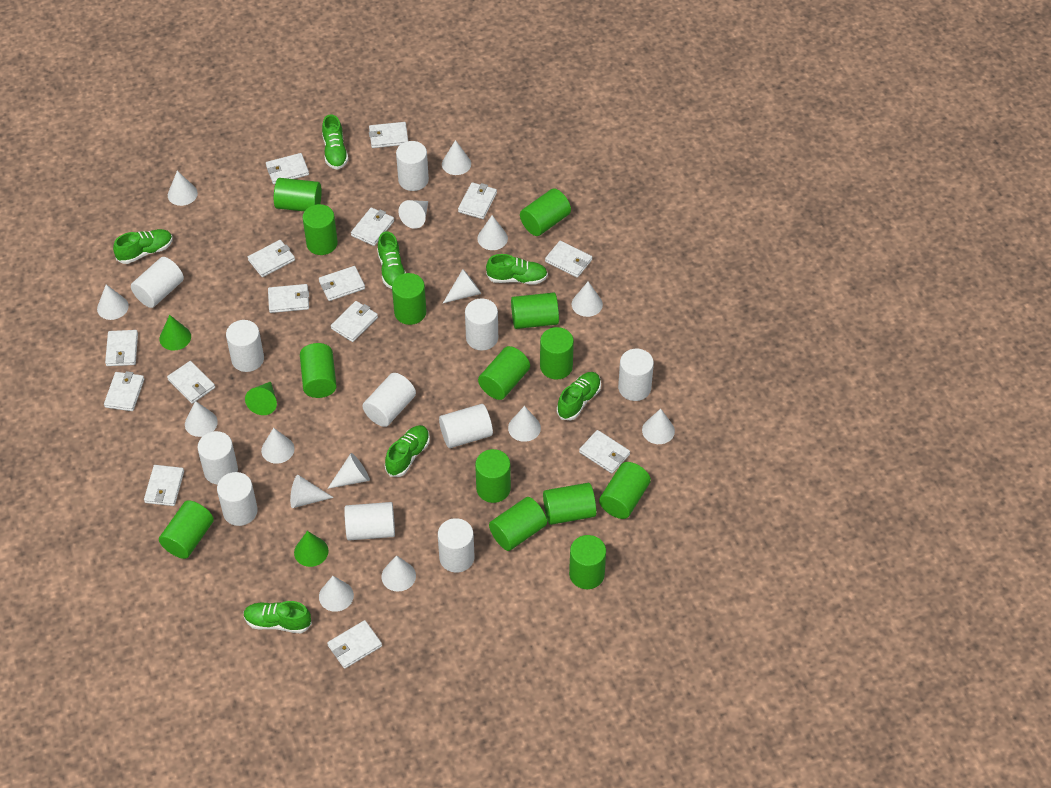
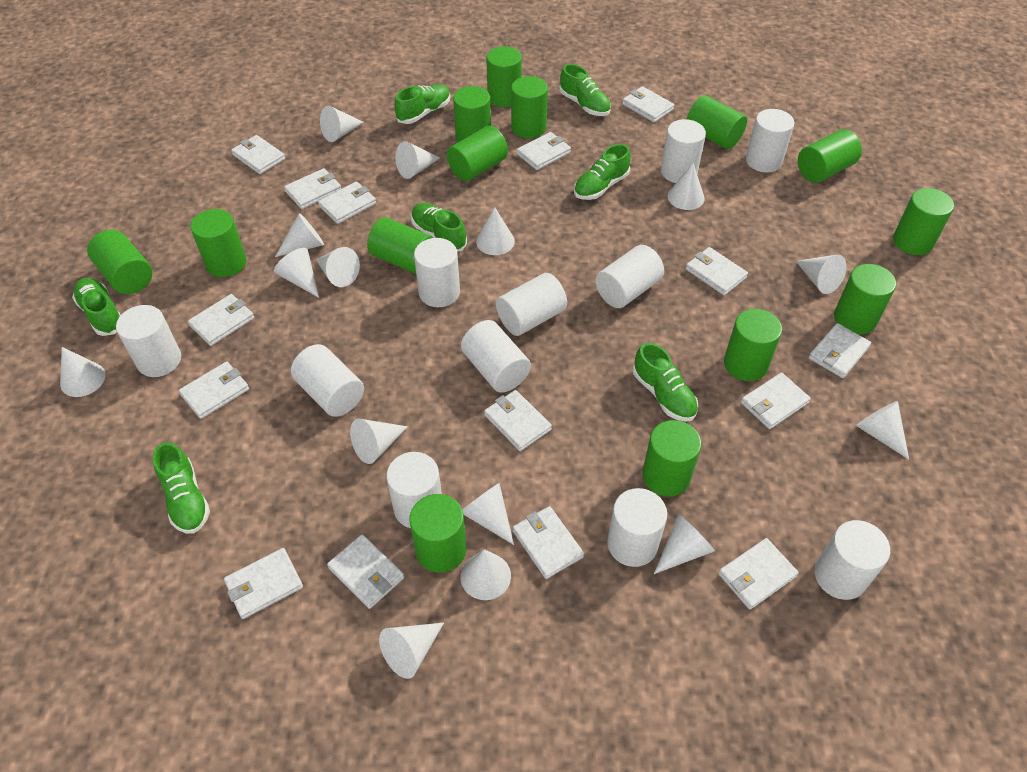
green cone: 3 -> 0

